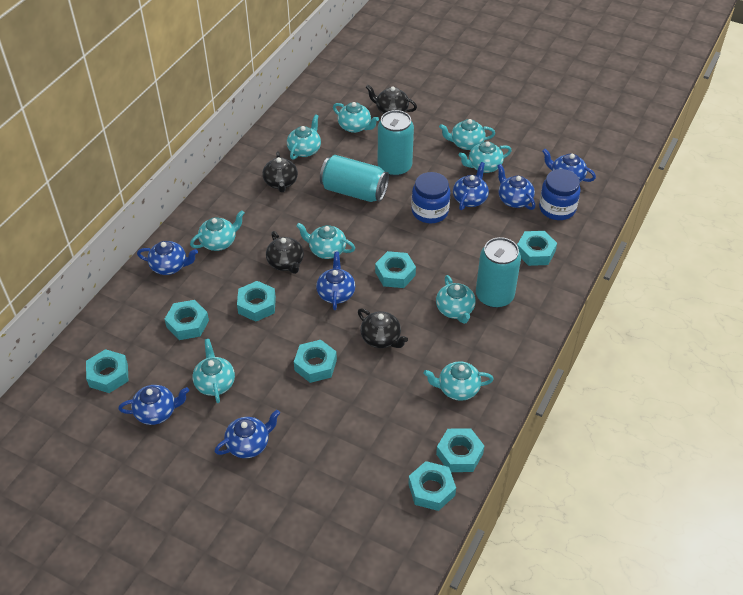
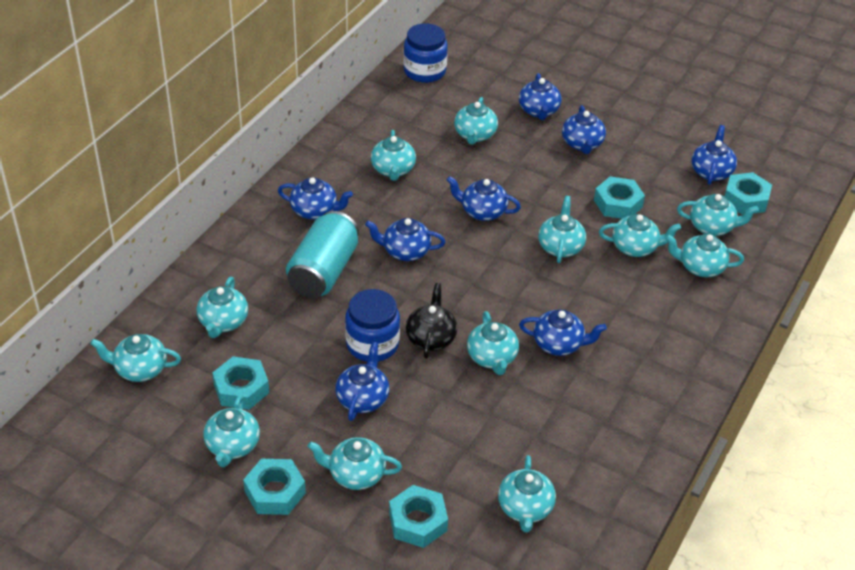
black teapot: 4 -> 1
blue teapot: 7 -> 8
turquoise can: 3 -> 1
turquoise nut: 8 -> 5
turquoise teapot: 9 -> 12

